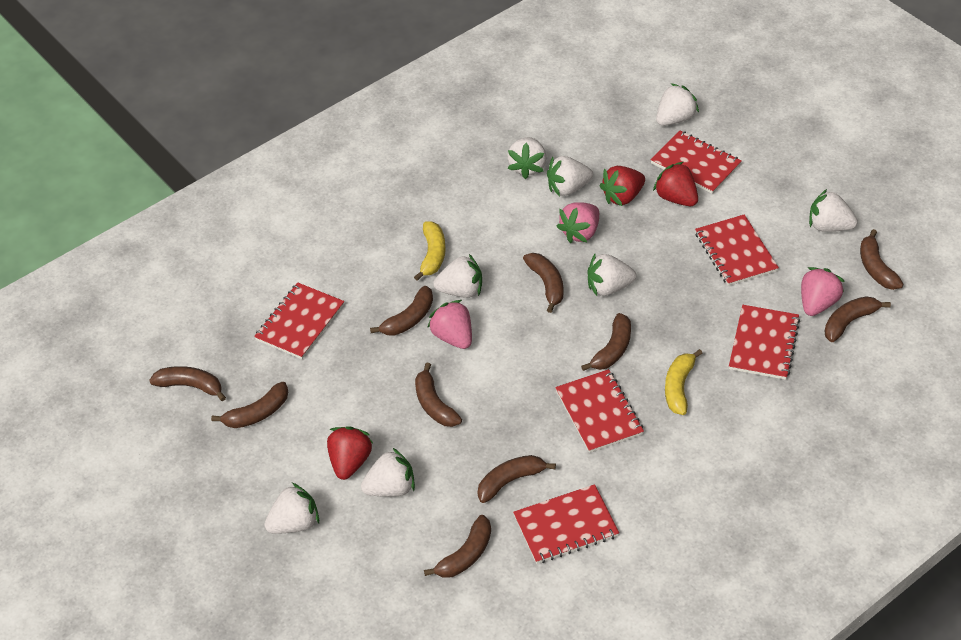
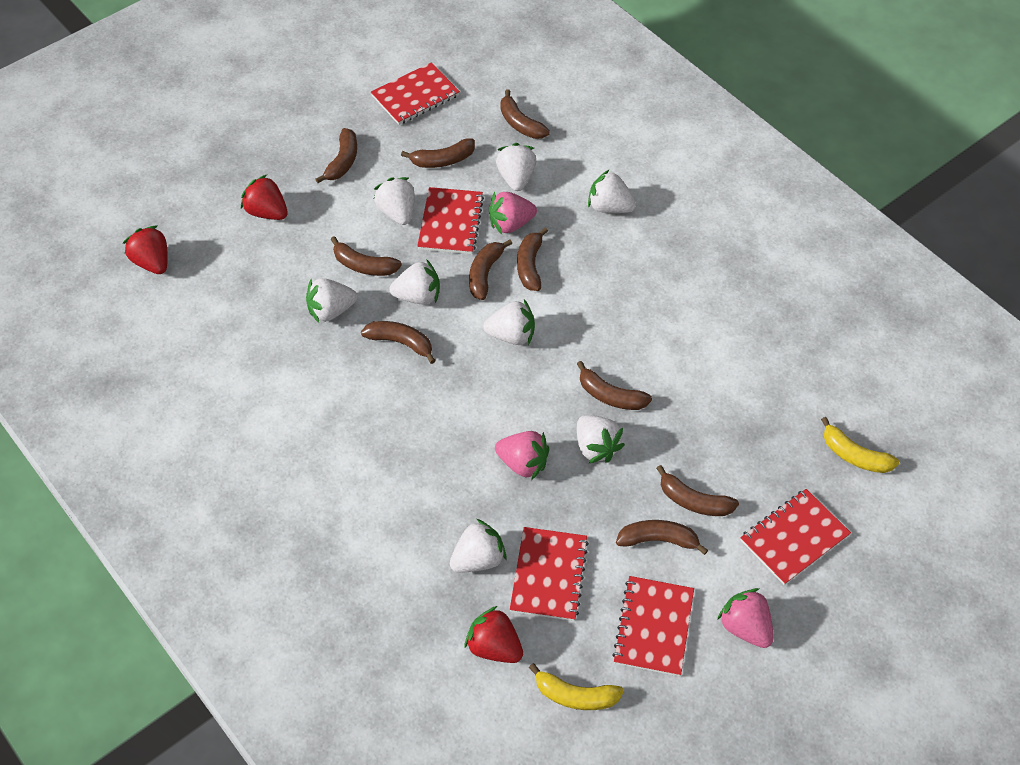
red notebook: 6 -> 5

